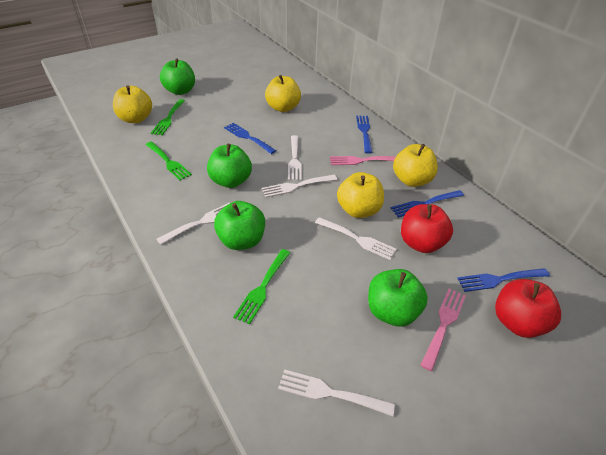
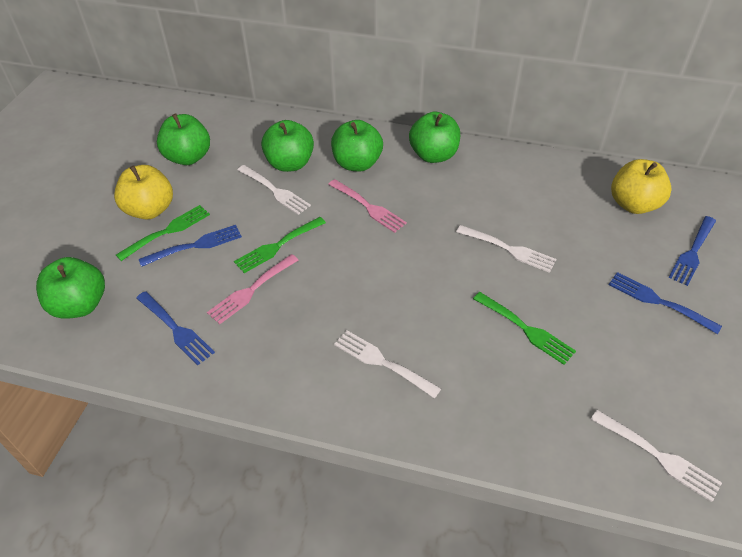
green apple: 4 -> 5
red apple: 2 -> 0
white fork: 5 -> 4
yellow apple: 4 -> 2

